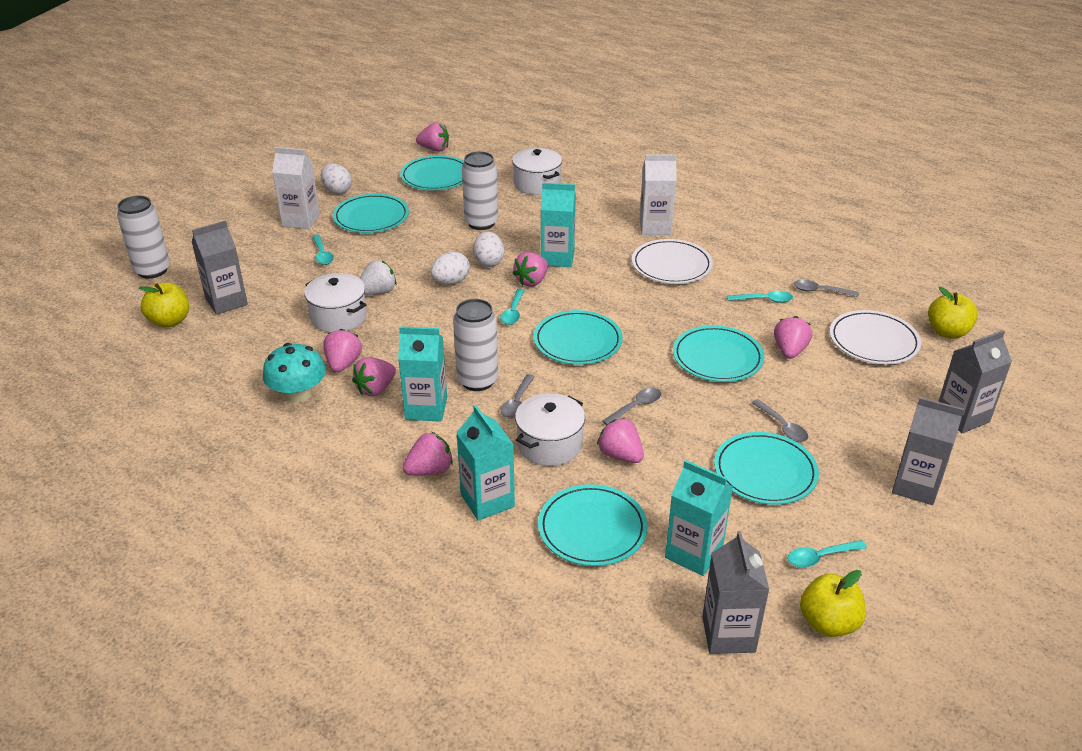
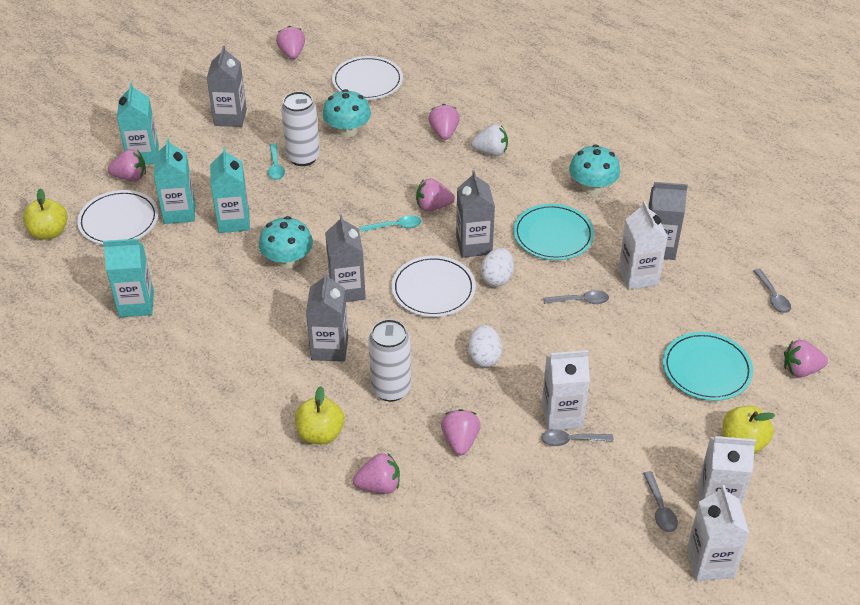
grey carton: 4 -> 5
turquoise mushroom: 1 -> 3
turquoise plate: 6 -> 2
turquoise spoon: 4 -> 2
white can: 3 -> 2
white carton: 2 -> 4
white egg: 3 -> 2
white plate: 2 -> 3
white pot: 3 -> 0

